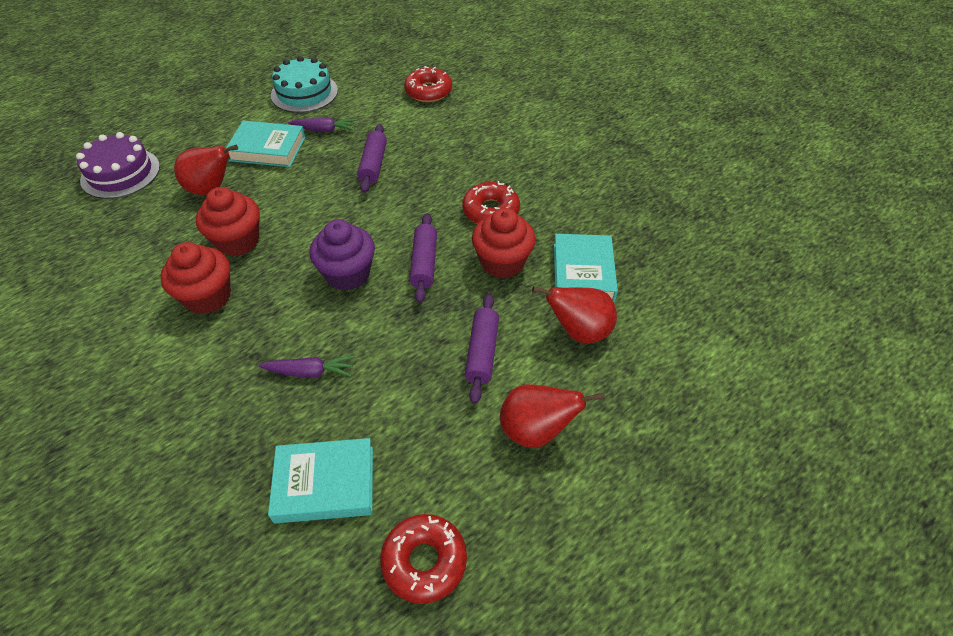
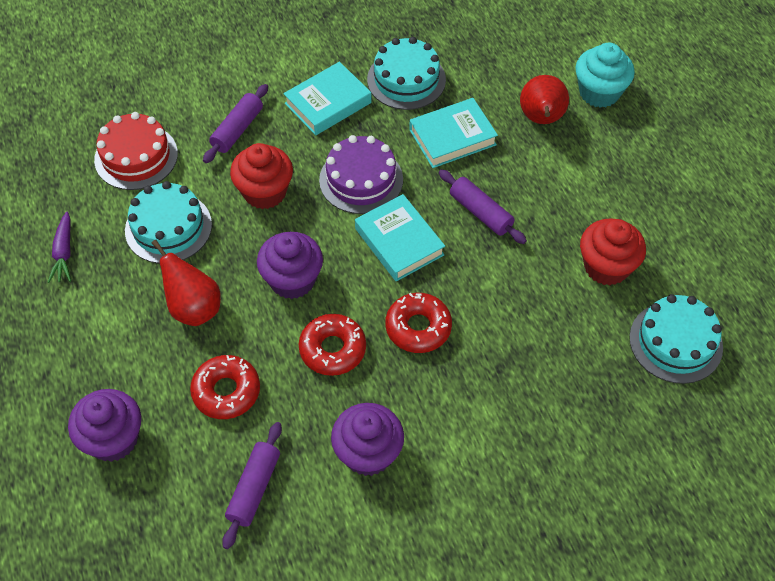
purple carrot: 2 -> 1
purple cupcake: 1 -> 3
red cake: 0 -> 1
red cupcake: 3 -> 2
red pear: 3 -> 2
turquoise cake: 1 -> 3
turquoise cupcake: 0 -> 1

